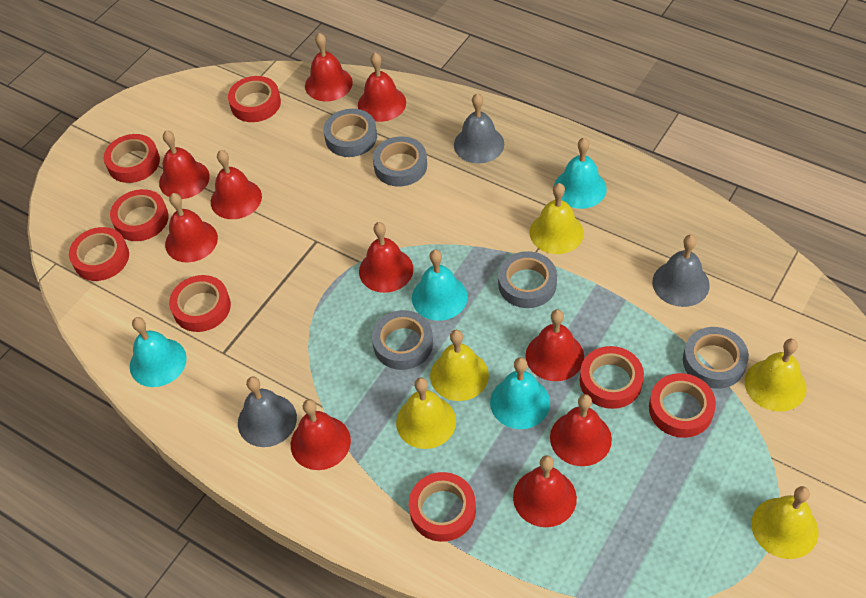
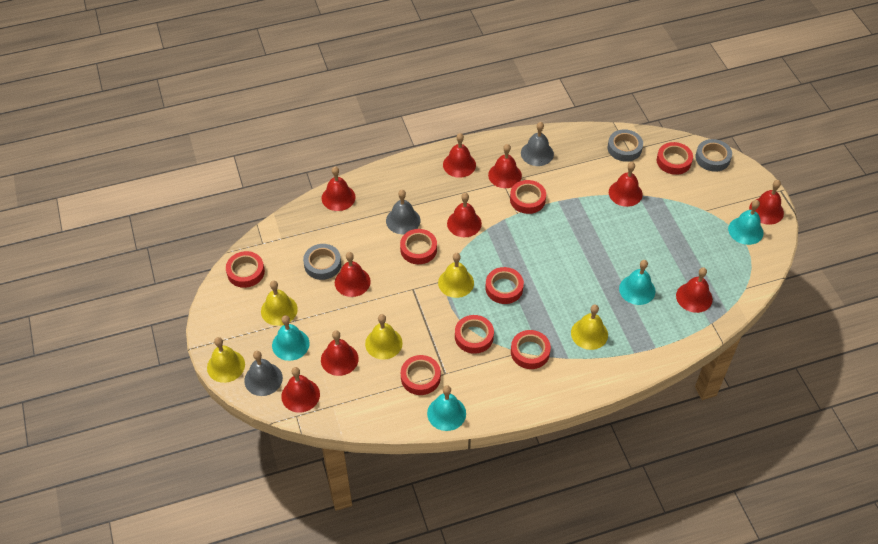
grey tape: 5 -> 3

